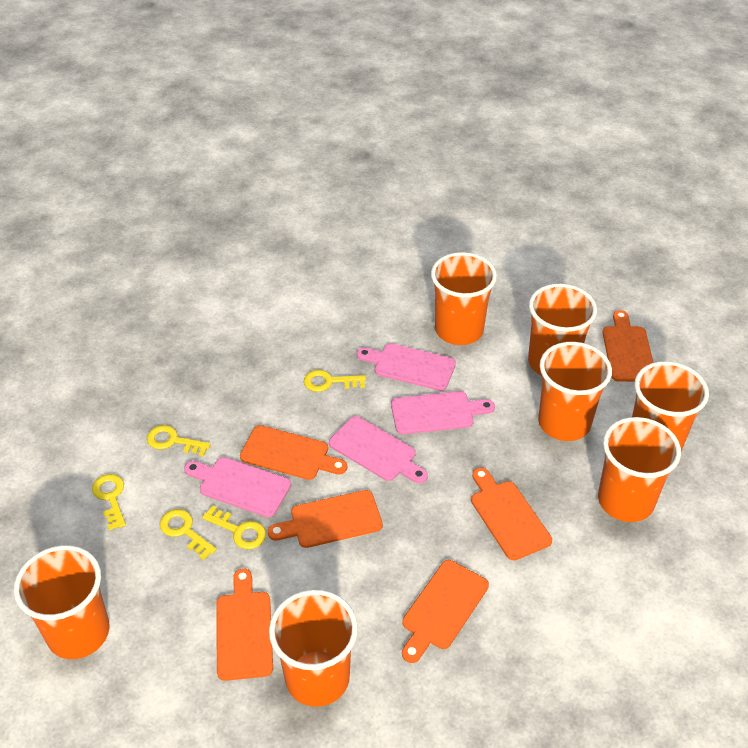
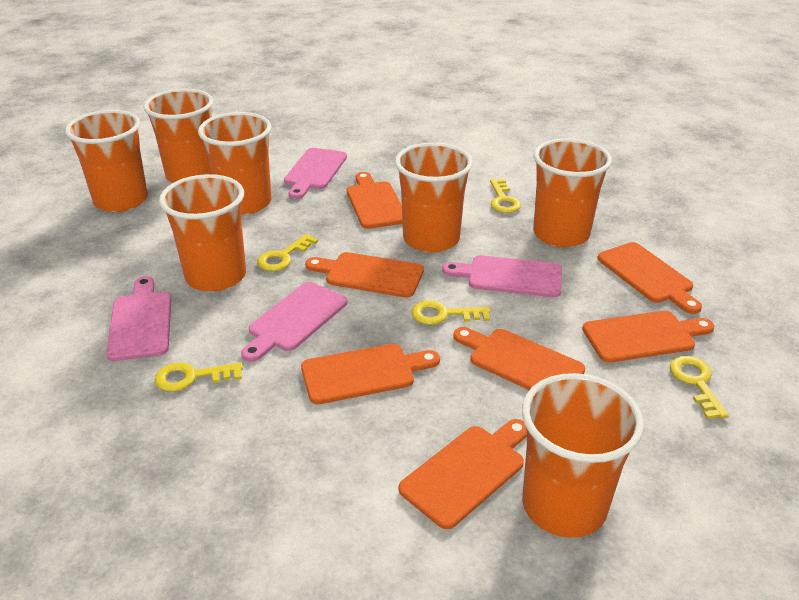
orange cutting board: 6 -> 7

